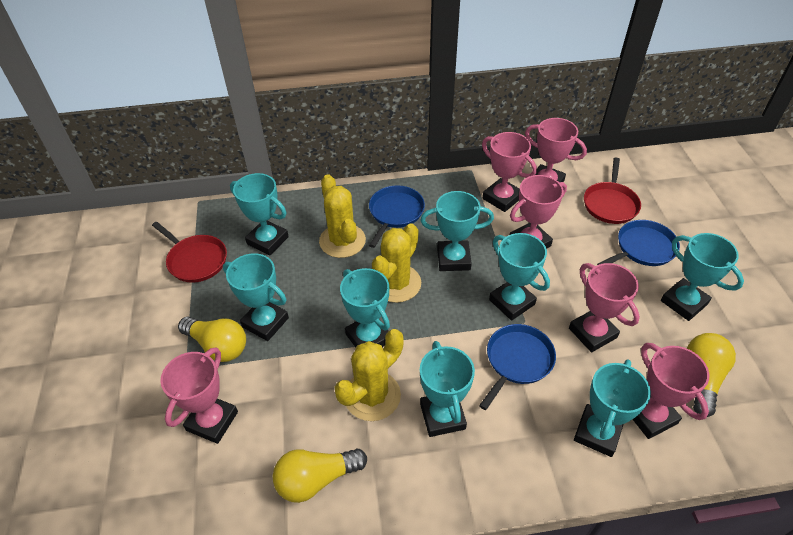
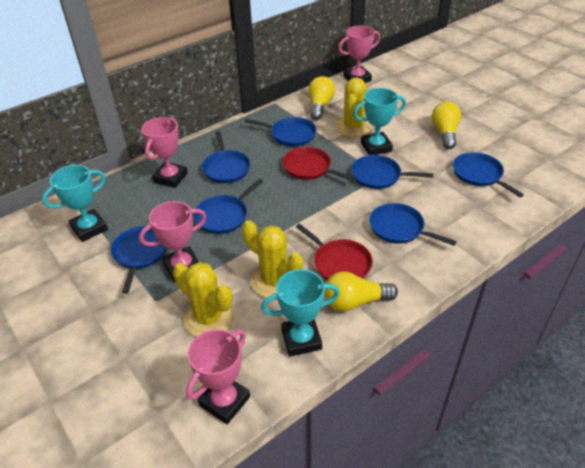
blue pan: 3 -> 7
pink trophy: 6 -> 4
turquoise trophy: 8 -> 3

